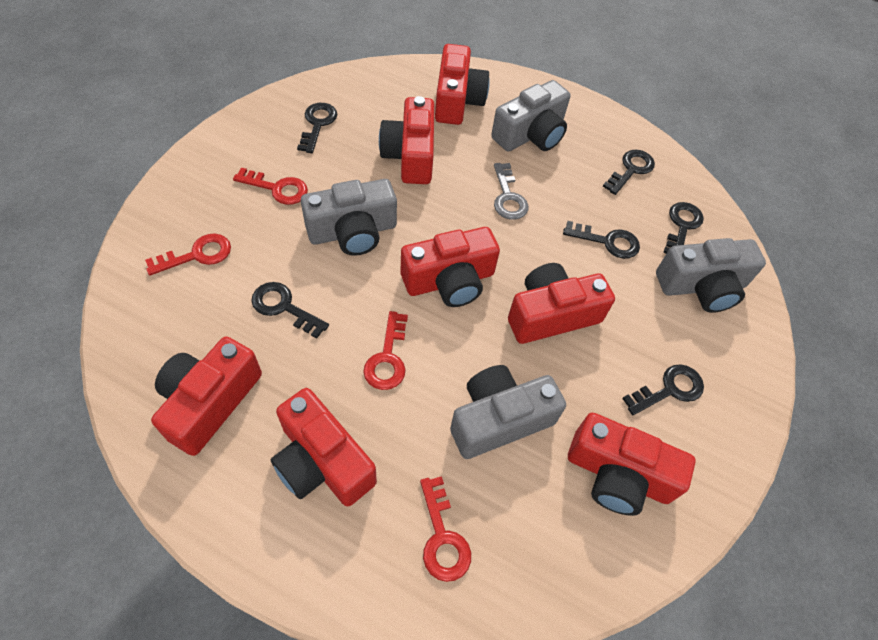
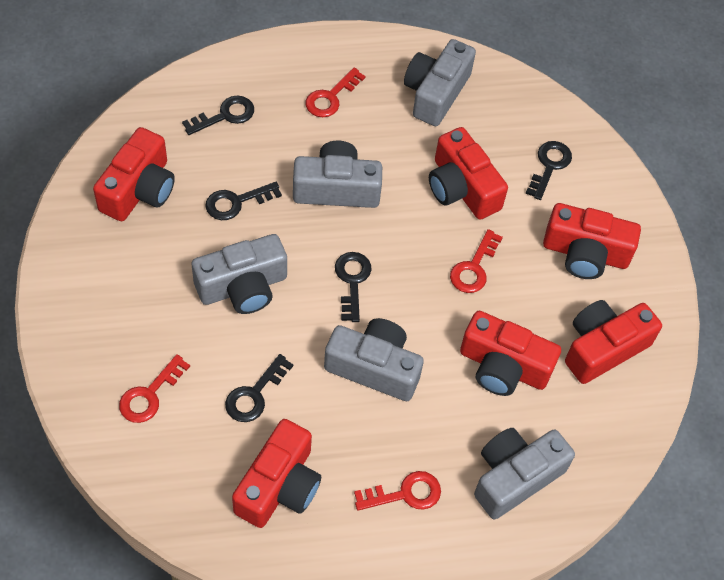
black key: 6 -> 5
grey camera: 4 -> 5
grey key: 1 -> 0
red camera: 7 -> 6

